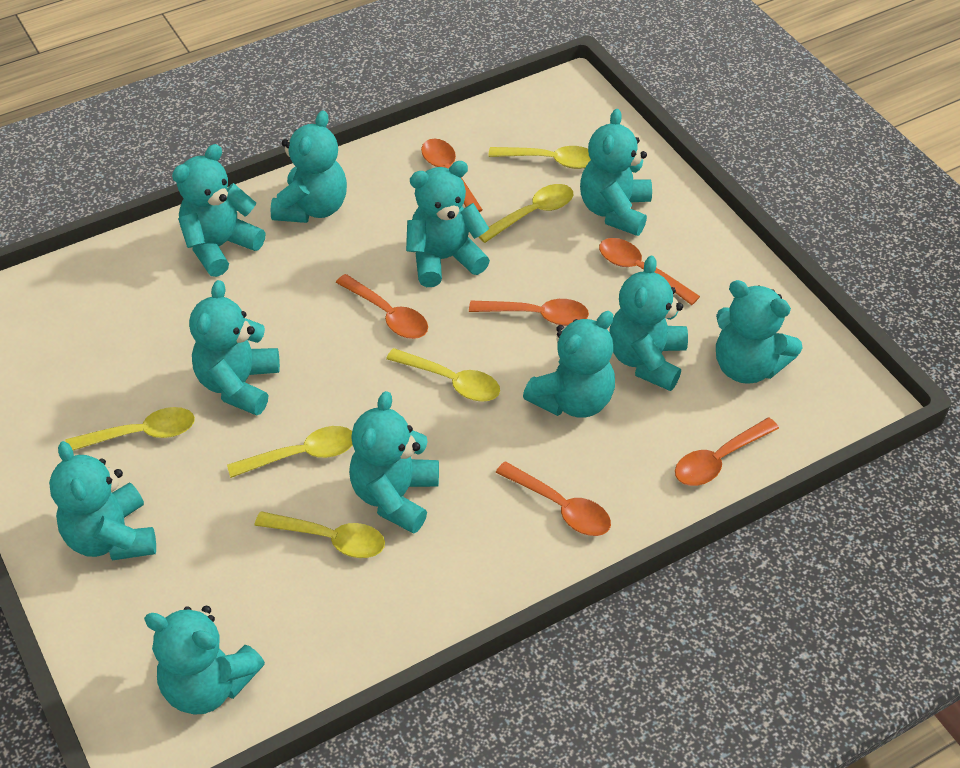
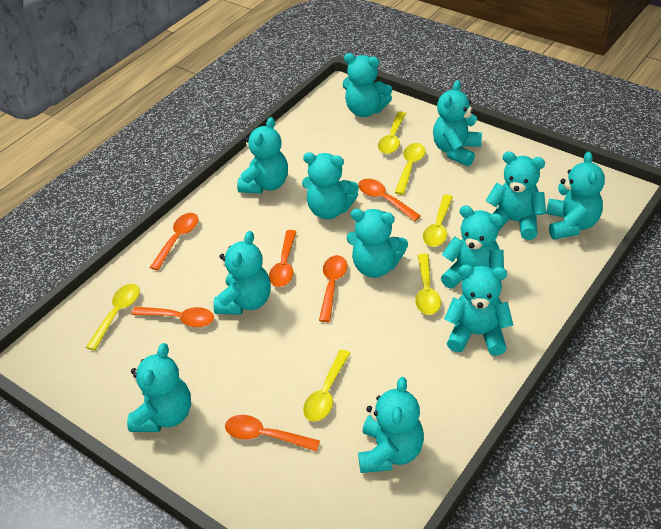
turquoise teddy bear: 11 -> 12

